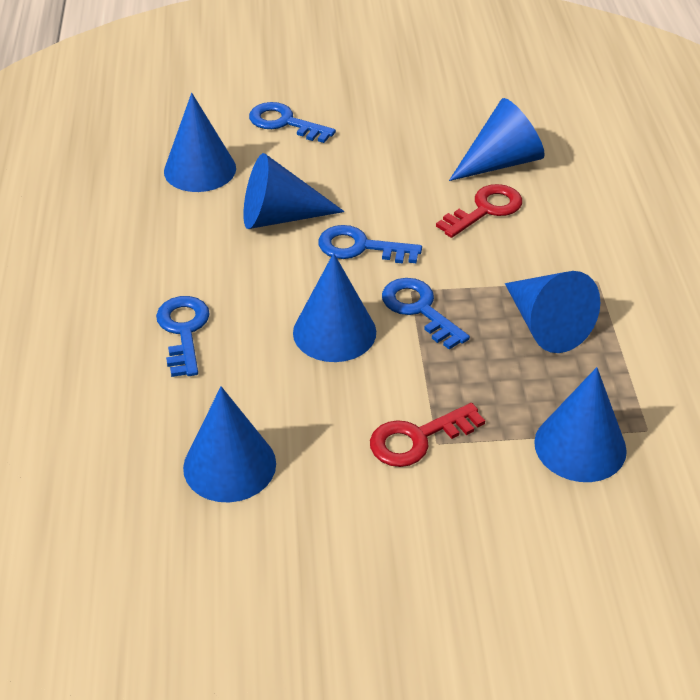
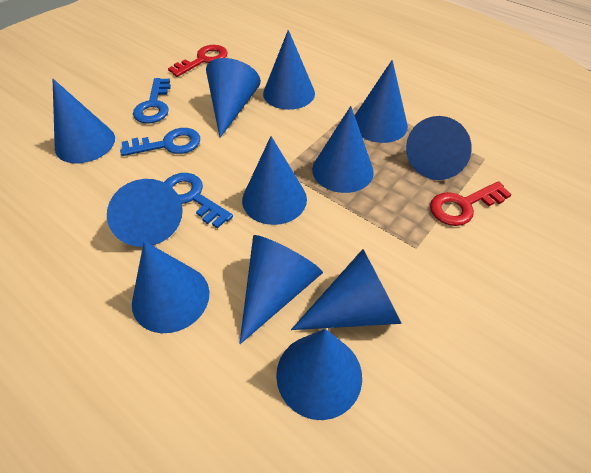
blue cone: 7 -> 12
blue key: 4 -> 3

